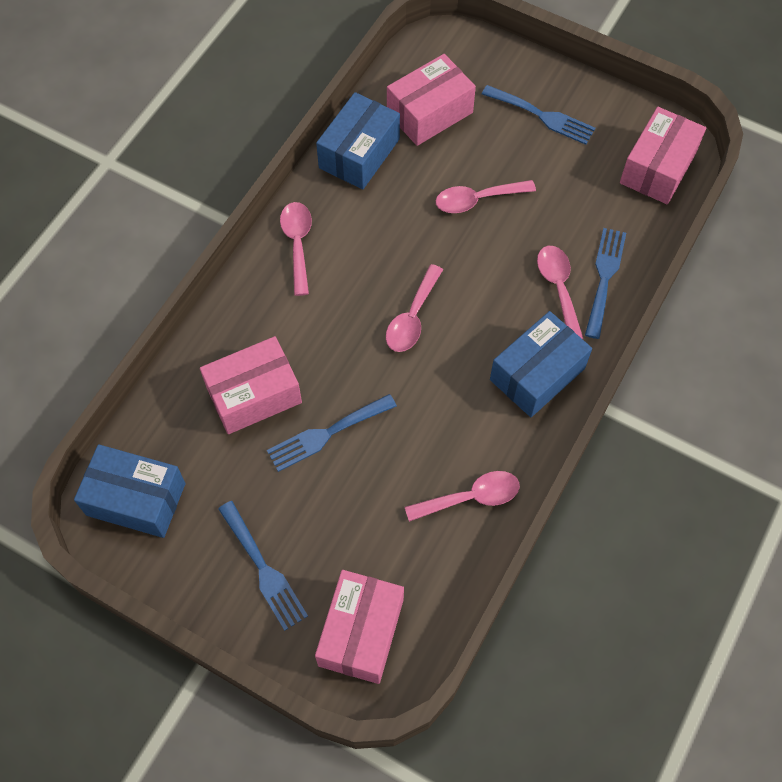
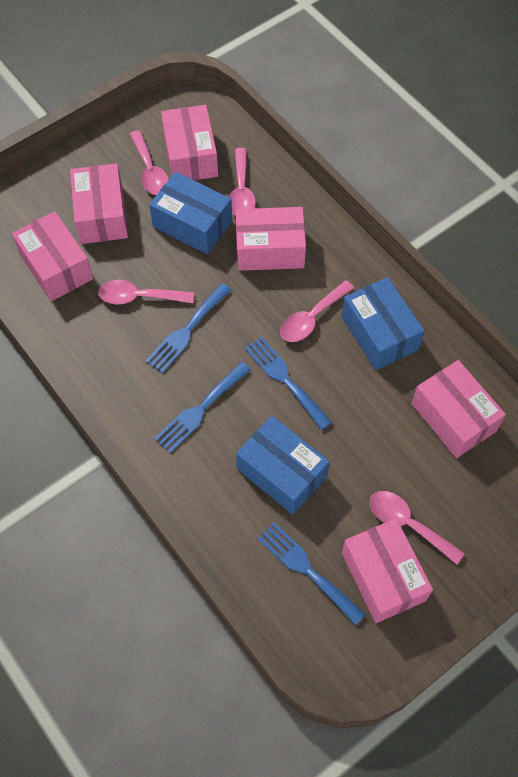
pink box: 4 -> 6

